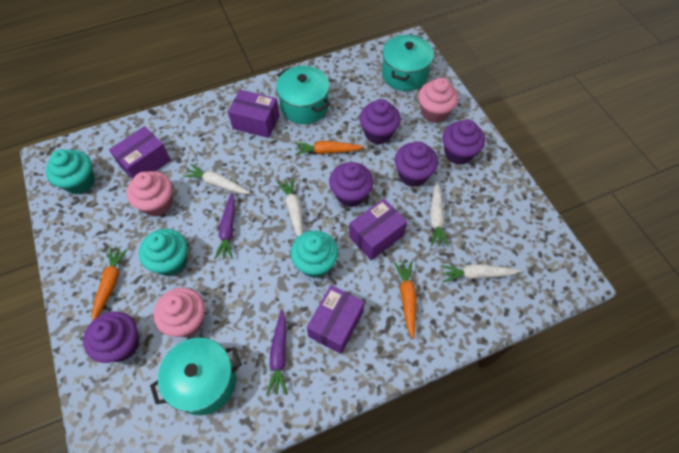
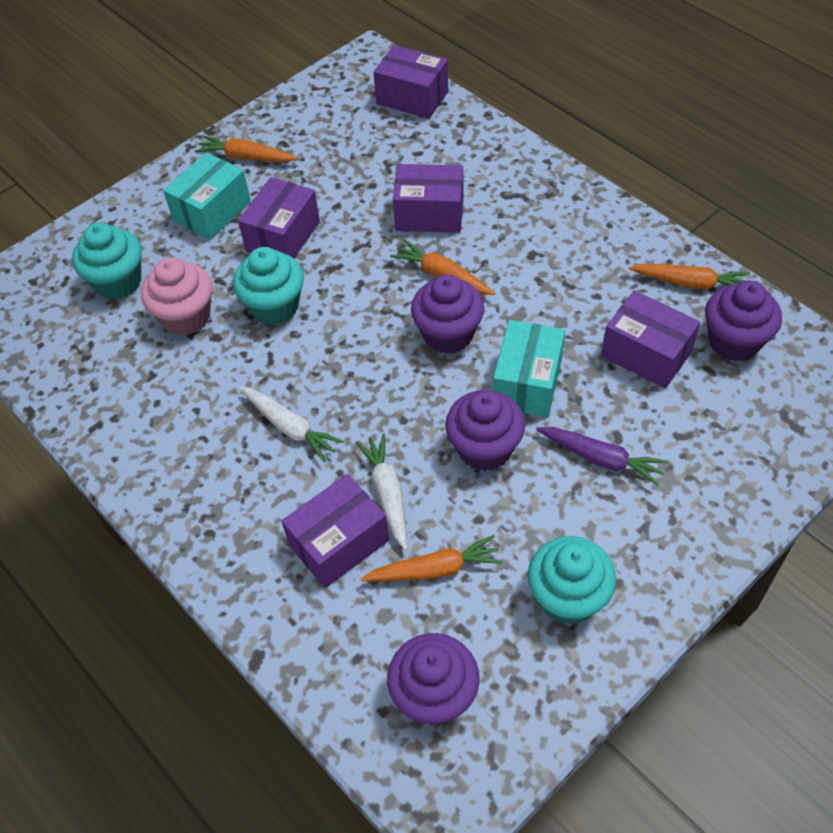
orange carrot: 3 -> 4
pink cupcake: 3 -> 1
purple box: 4 -> 5
purple carrot: 2 -> 1
purple cupcake: 5 -> 4
turquoise box: 0 -> 2
turquoise pot: 3 -> 0
white carrot: 4 -> 2

